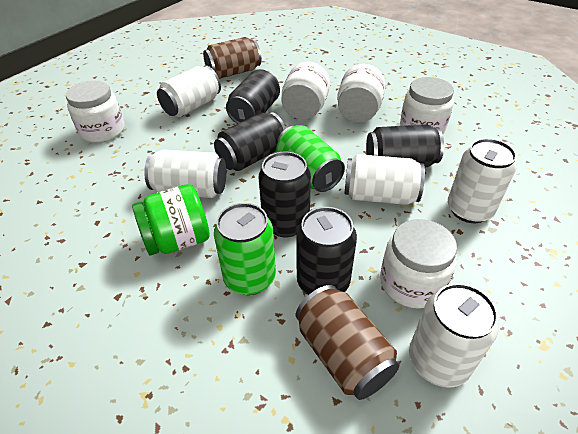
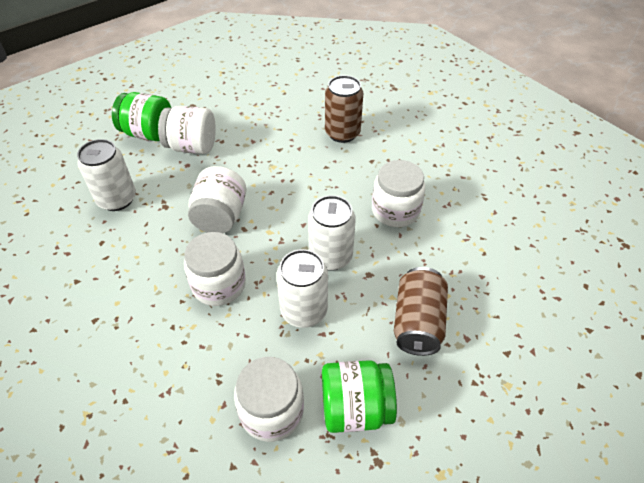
black can: 5 -> 0
green can: 2 -> 0
green jar: 1 -> 2
white can: 5 -> 3

